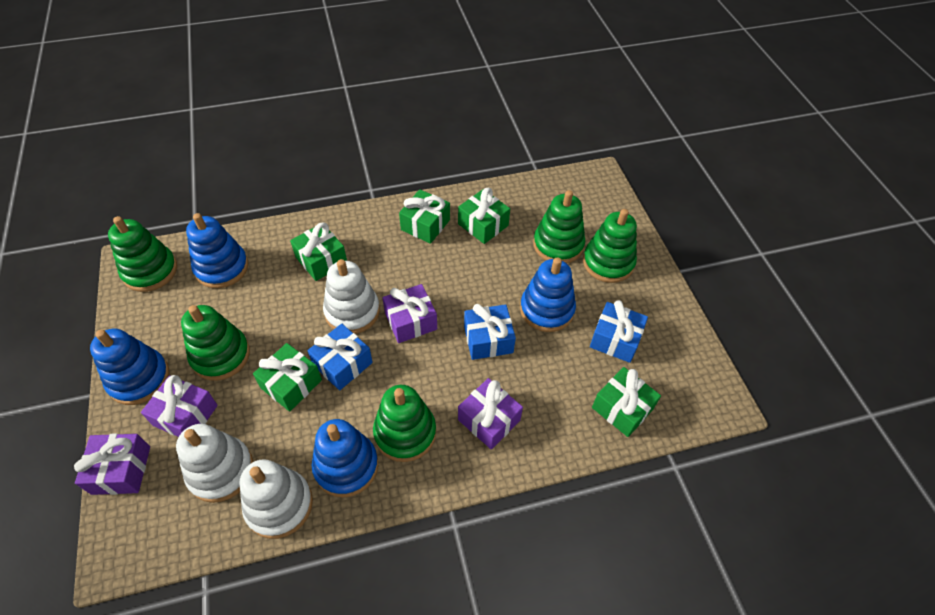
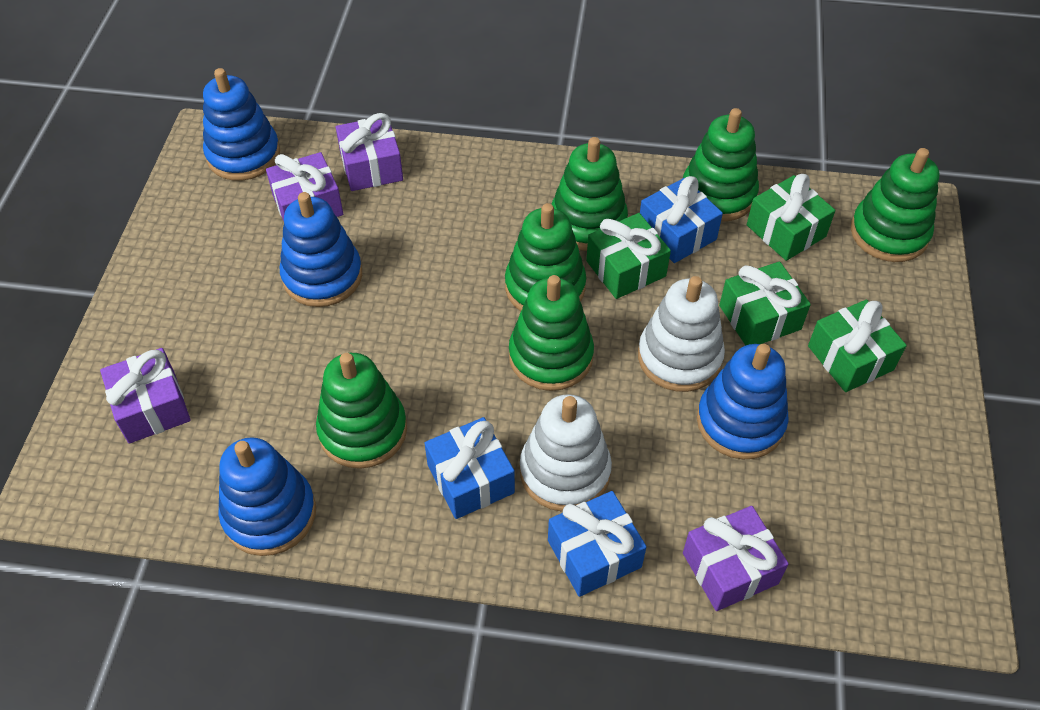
green gift: 5 -> 4
green stacking toy: 5 -> 6
white stacking toy: 3 -> 2

